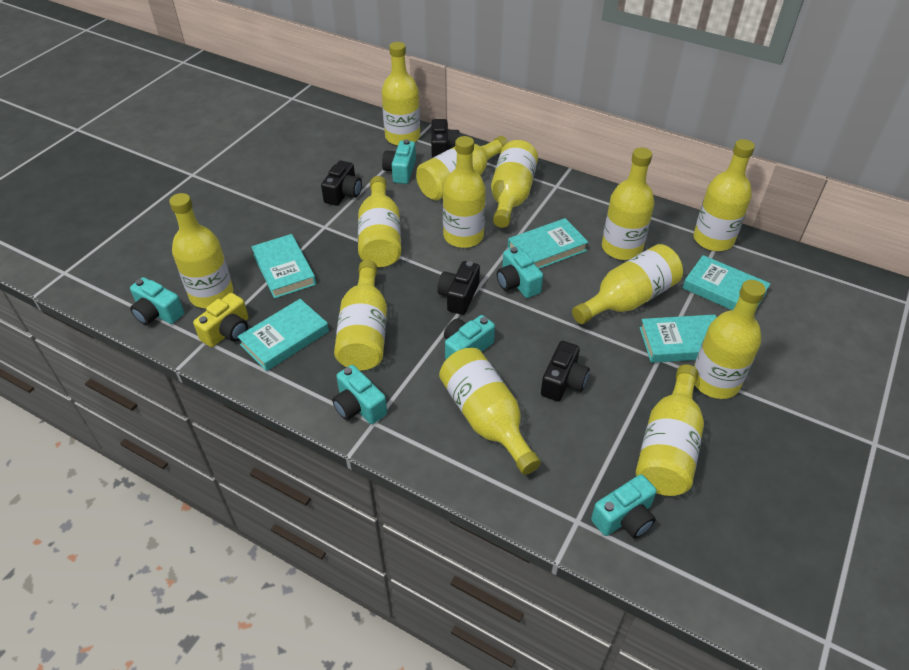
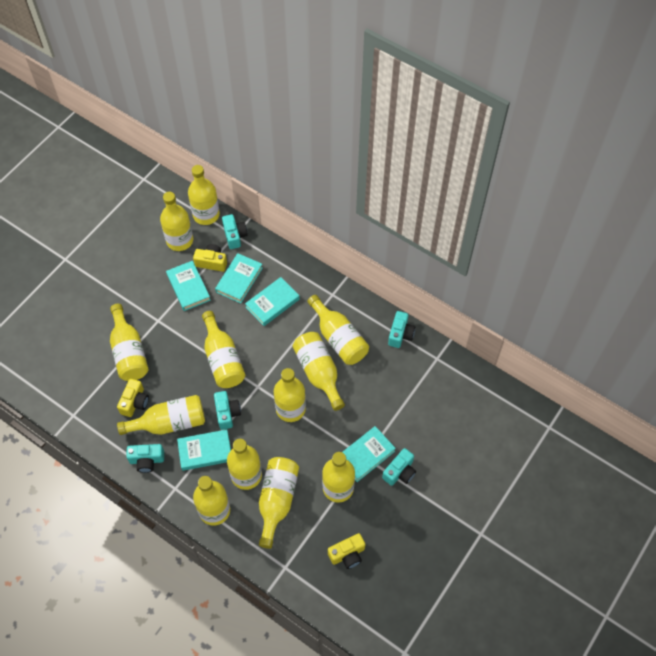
black camera: 4 -> 0
turquoise camera: 6 -> 5
yellow bottle: 13 -> 12
yellow camera: 1 -> 3

